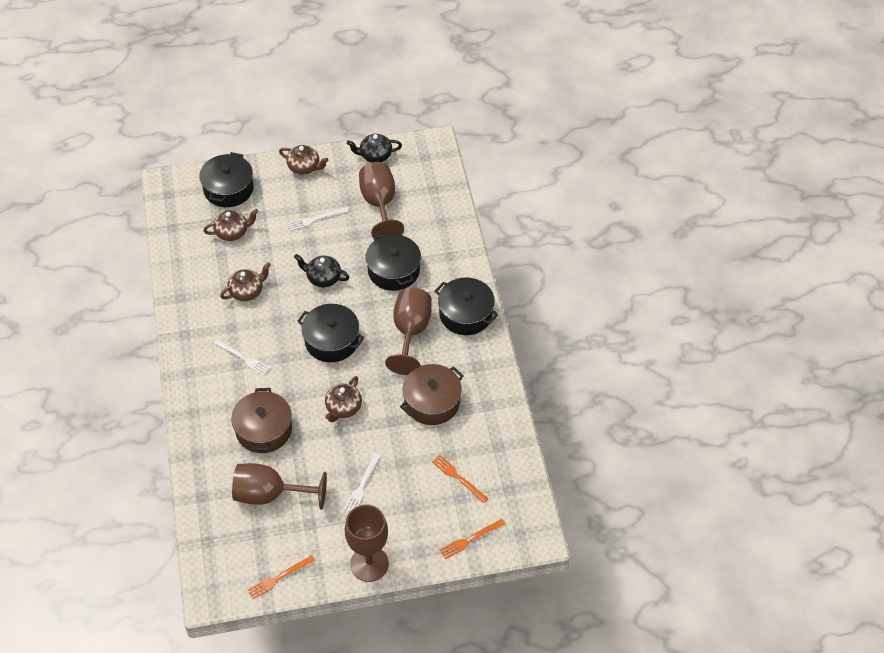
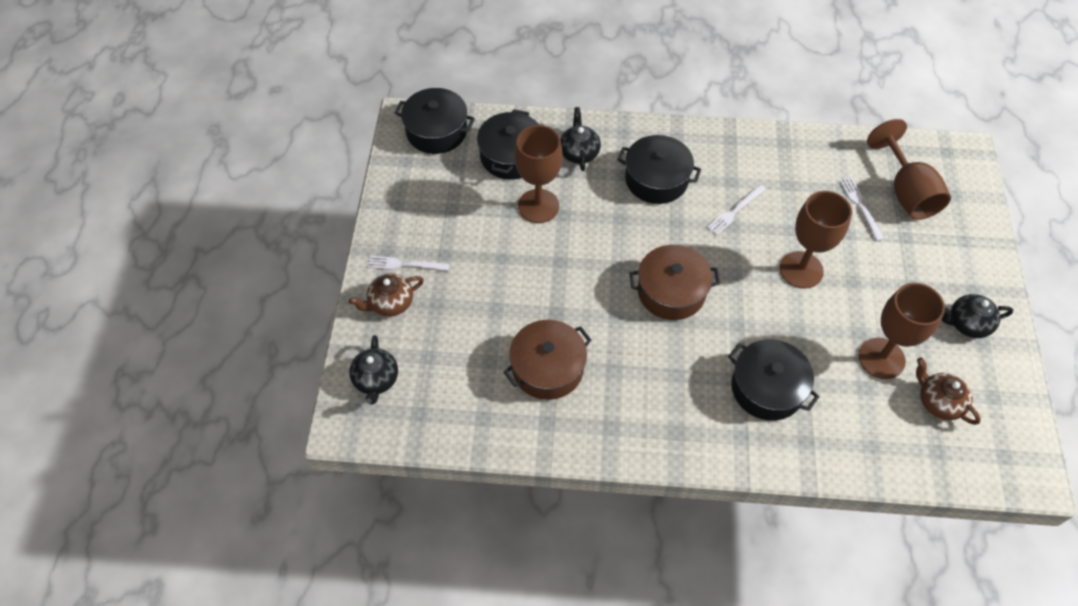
black teapot: 2 -> 3
brown teapot: 4 -> 2
orange fork: 3 -> 0

